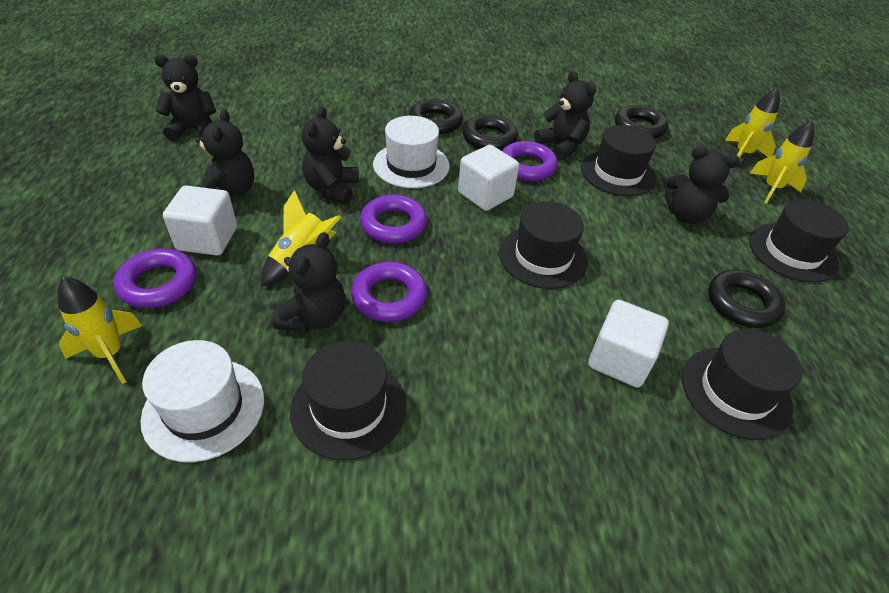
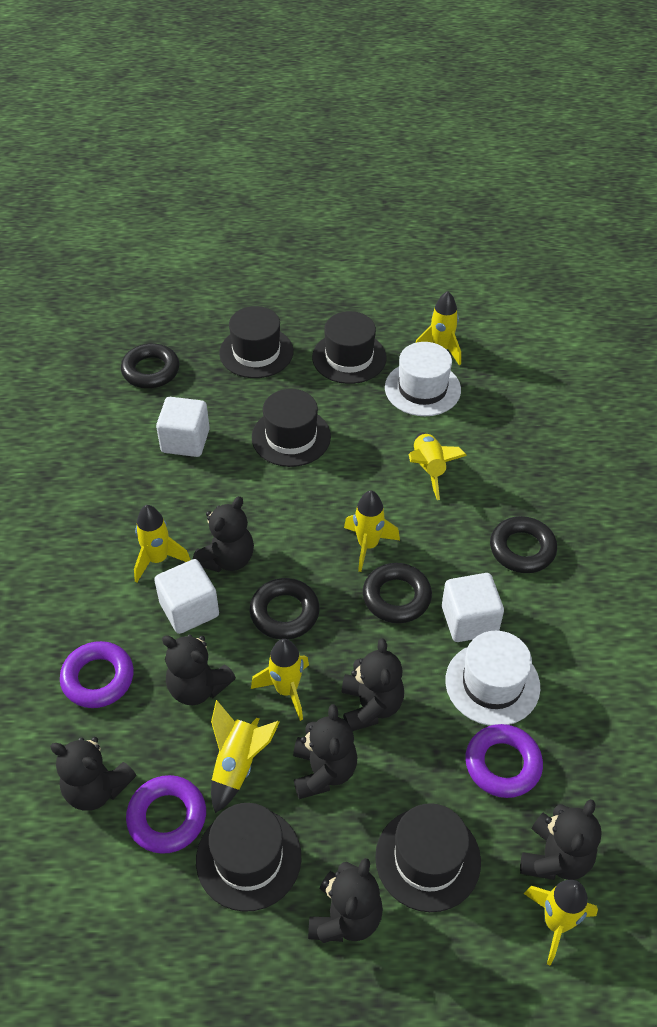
black teddy bear: 6 -> 7
purple ring: 4 -> 3
yellow rocket: 4 -> 7

